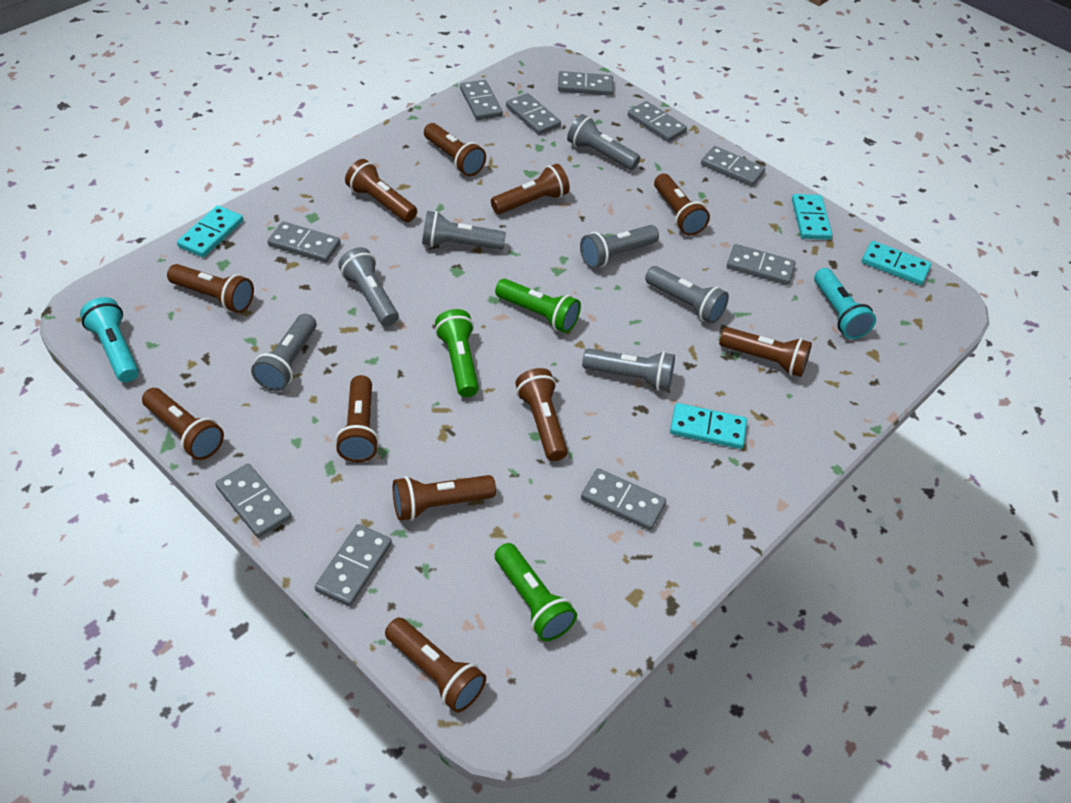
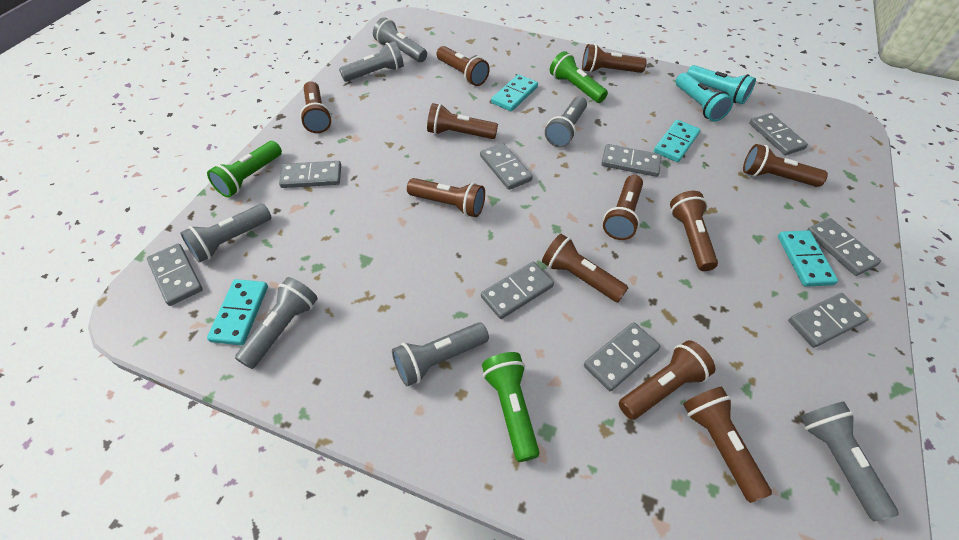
grey domino: 10 -> 9

